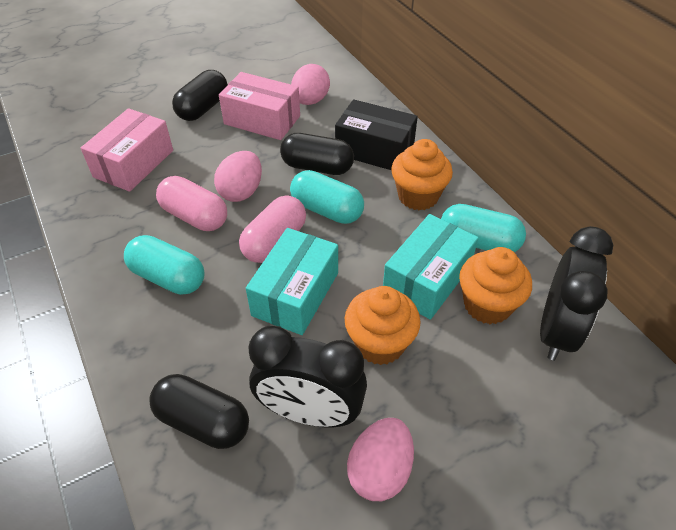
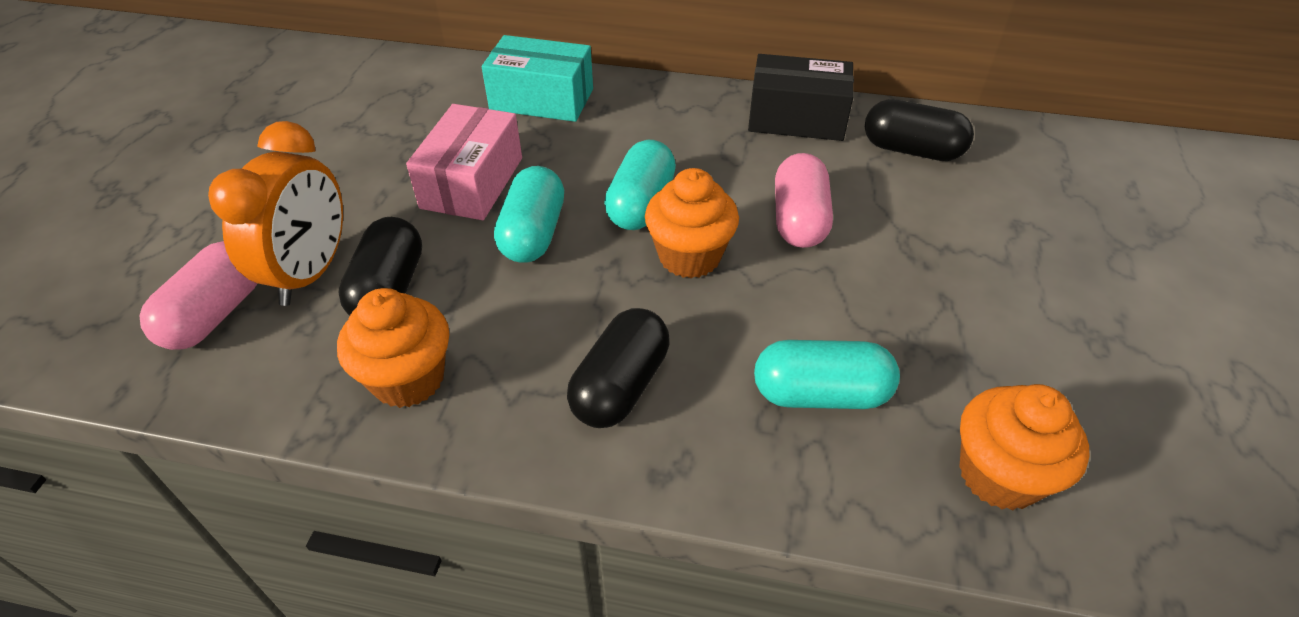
black clock: 2 -> 0
orange clock: 0 -> 1
pink box: 2 -> 1
pink egg: 3 -> 0
turquoise box: 2 -> 1

